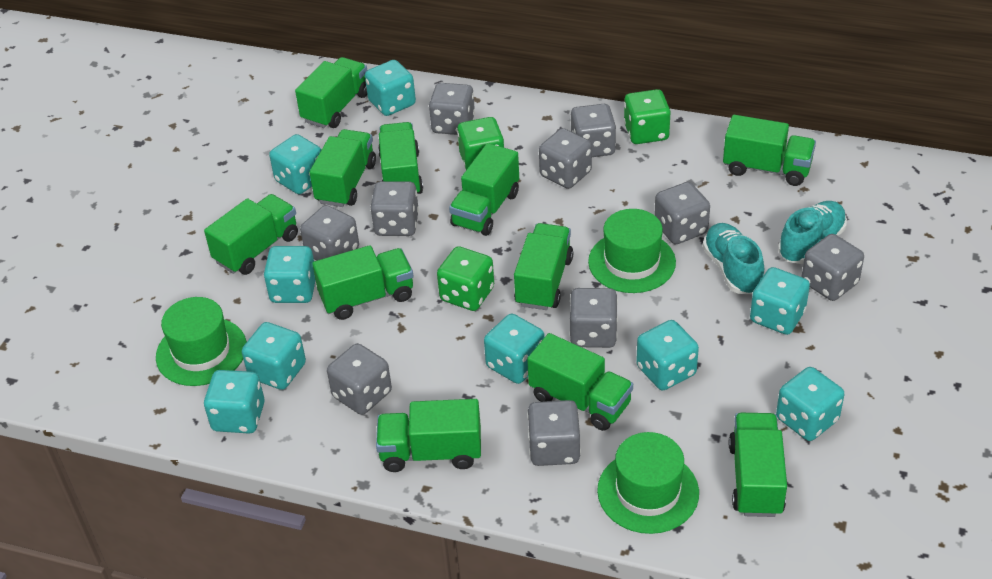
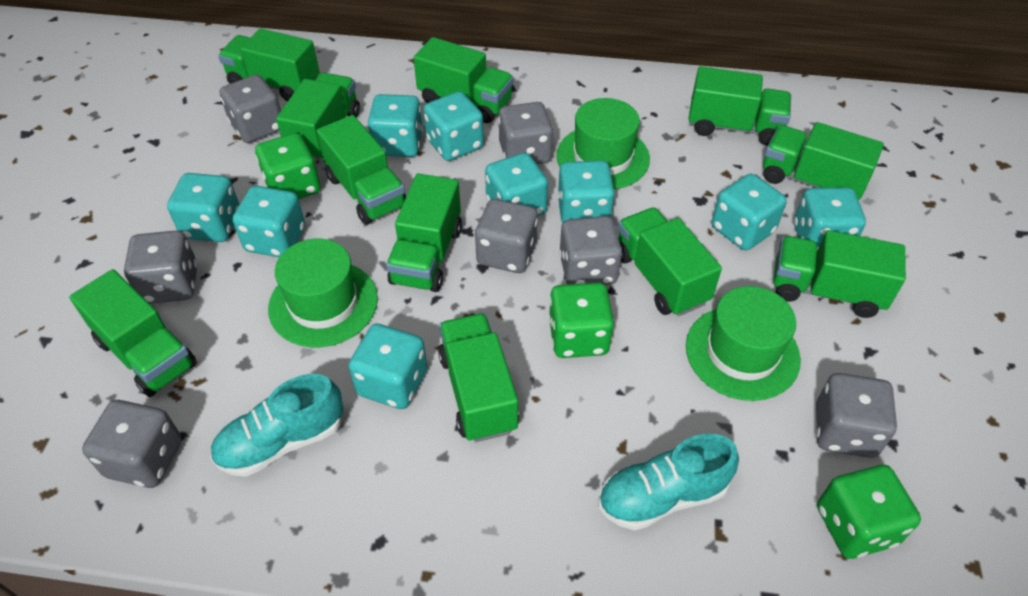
grey dice: 10 -> 7

